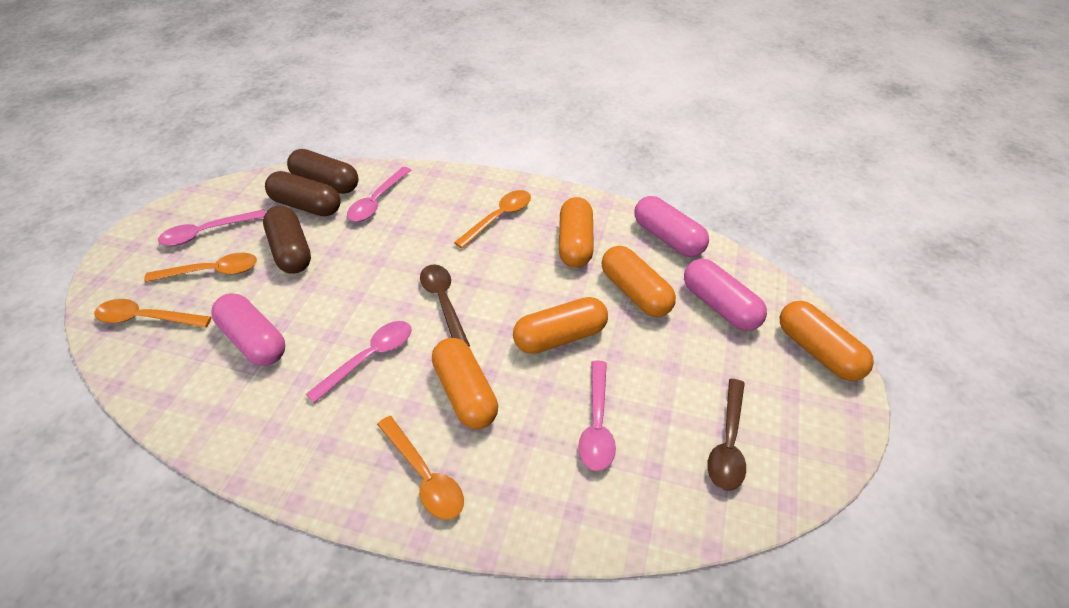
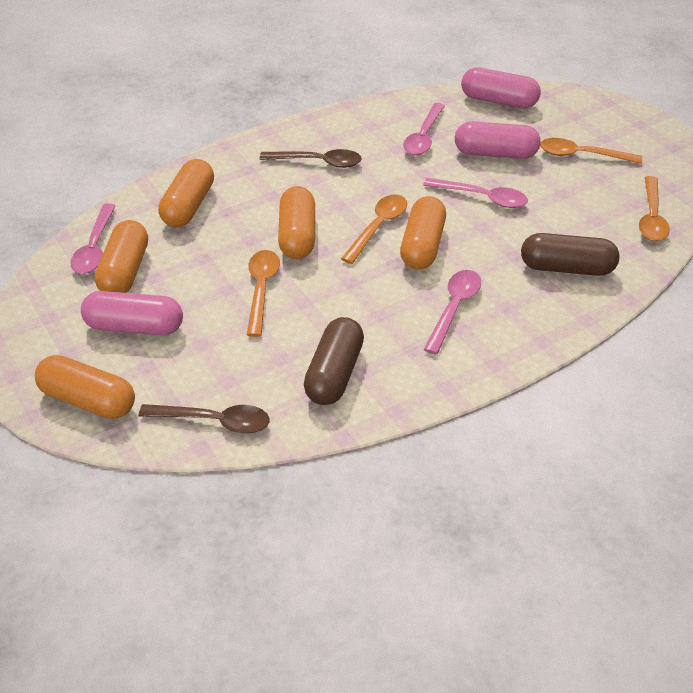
brown capsule: 3 -> 2

